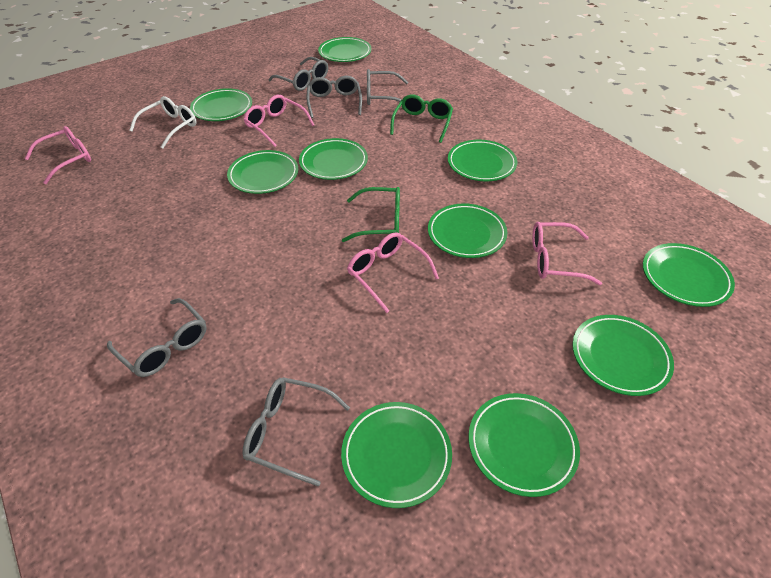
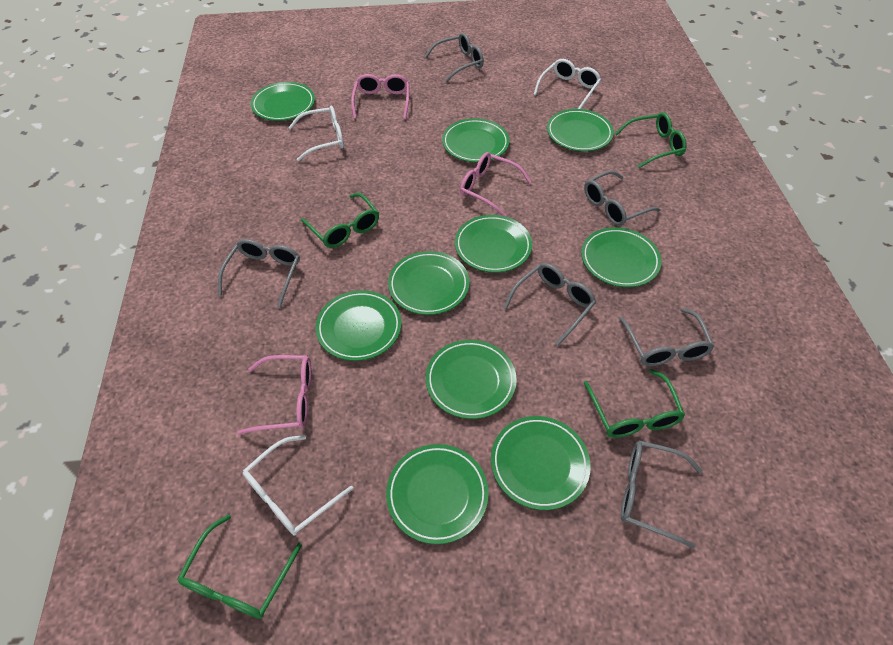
green glasses: 2 -> 4
grey glasses: 5 -> 6
pink glasses: 4 -> 3
white glasses: 1 -> 3

